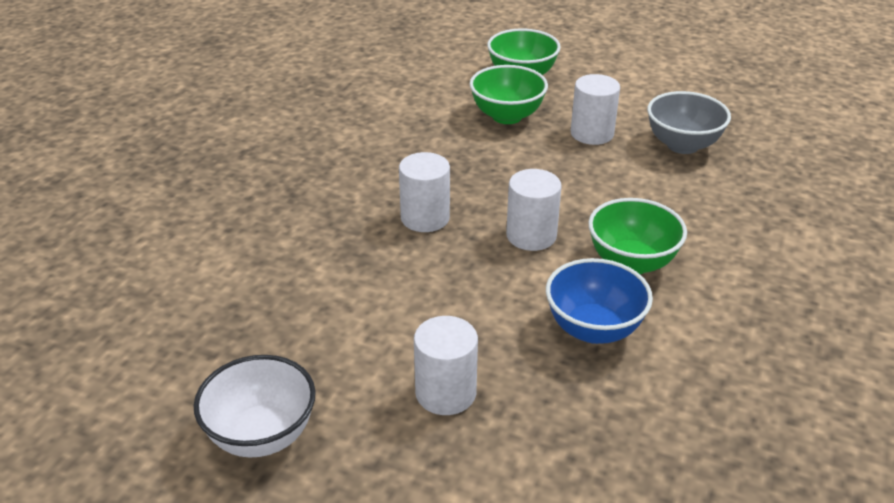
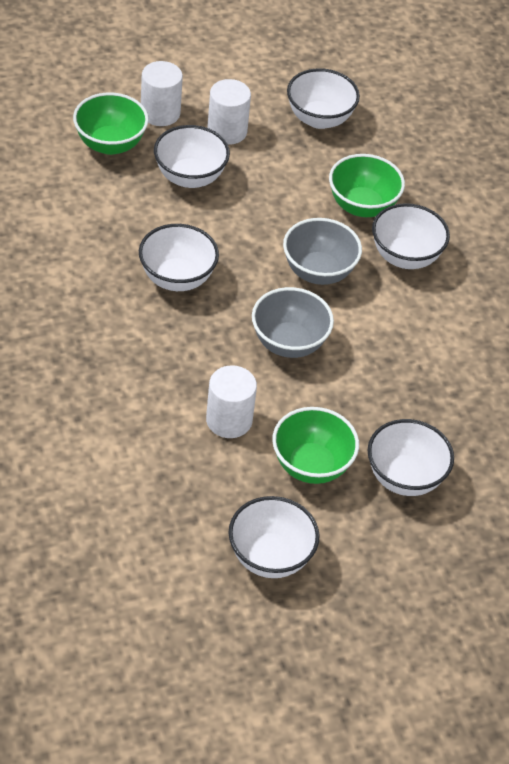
blue bowl: 1 -> 0
grey bowl: 1 -> 2
white bowl: 1 -> 6
white cylinder: 4 -> 3

